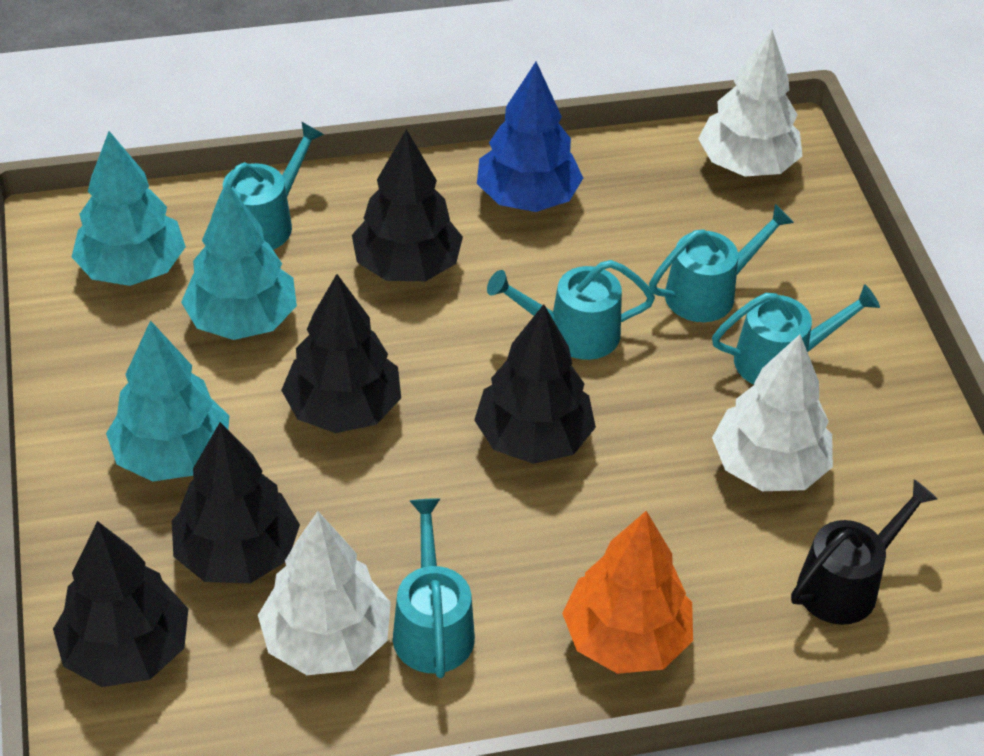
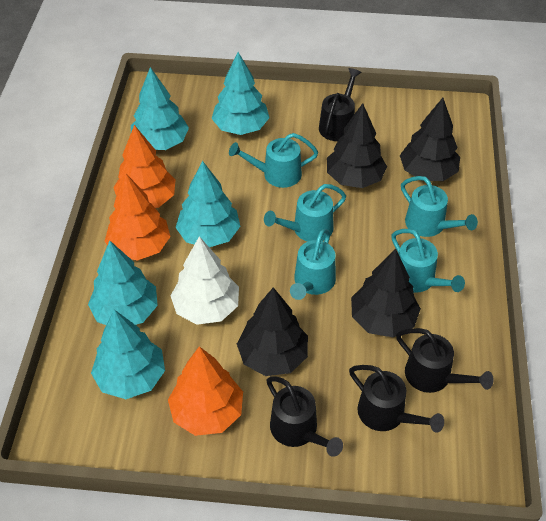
black tree: 5 -> 4
black watering can: 1 -> 4
blue tree: 1 -> 0
orange tree: 1 -> 3
turquoise tree: 3 -> 5
white tree: 3 -> 1

